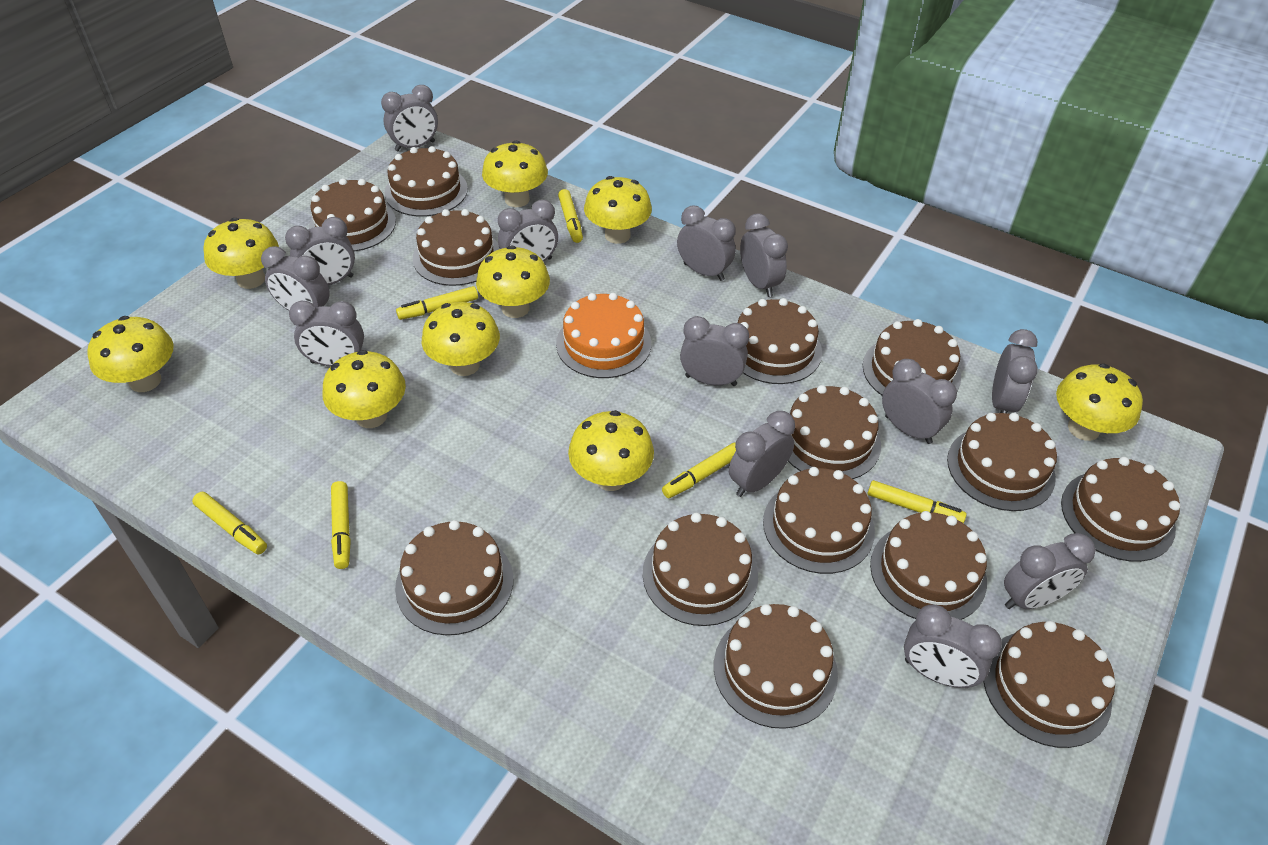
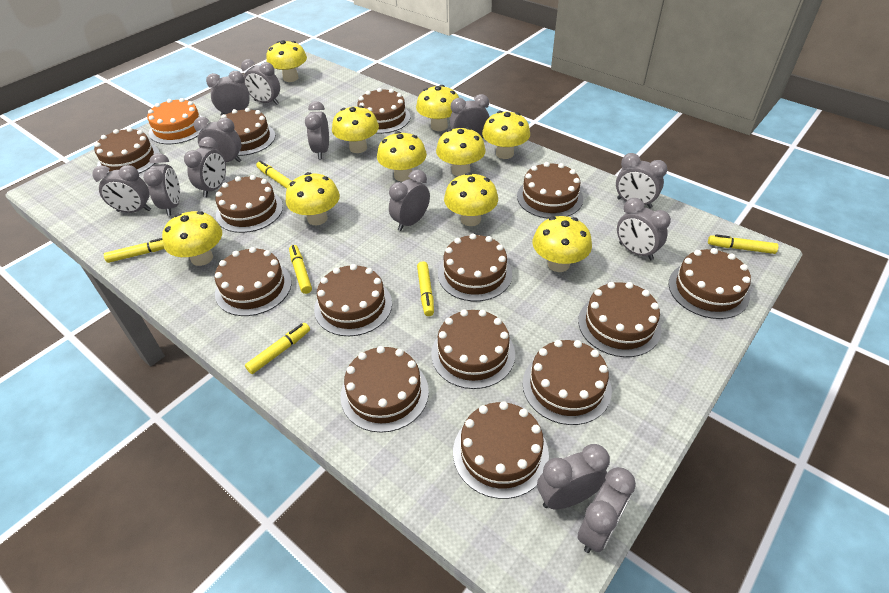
yellow mushroom: 9 -> 10

